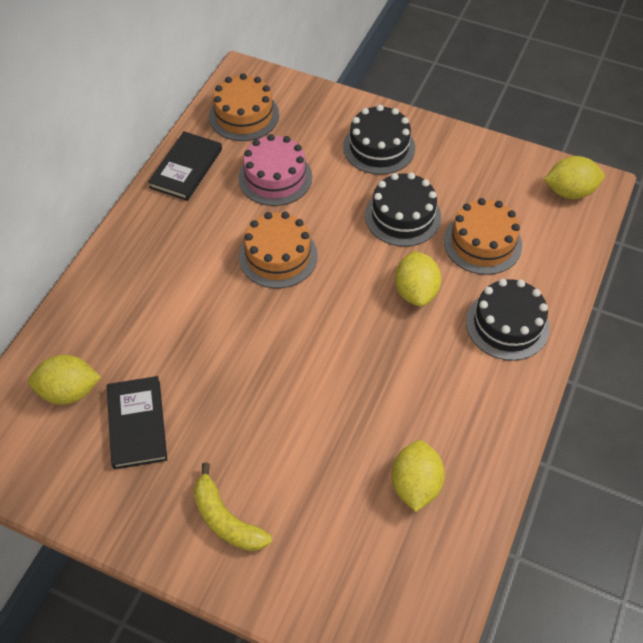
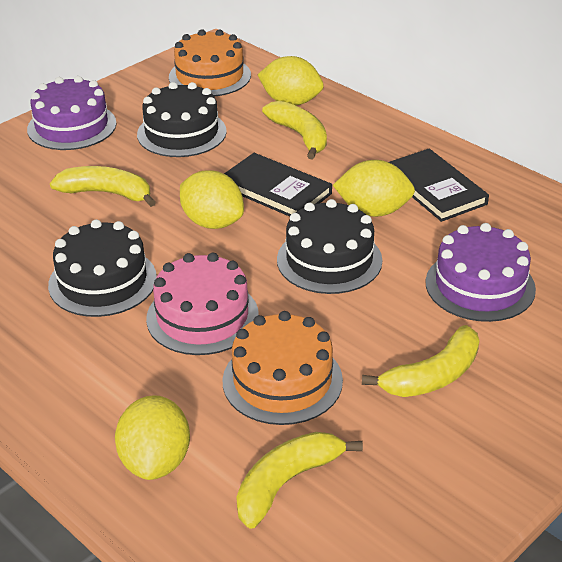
orange cake: 3 -> 2
purple cake: 0 -> 2
yellow banana: 1 -> 4

